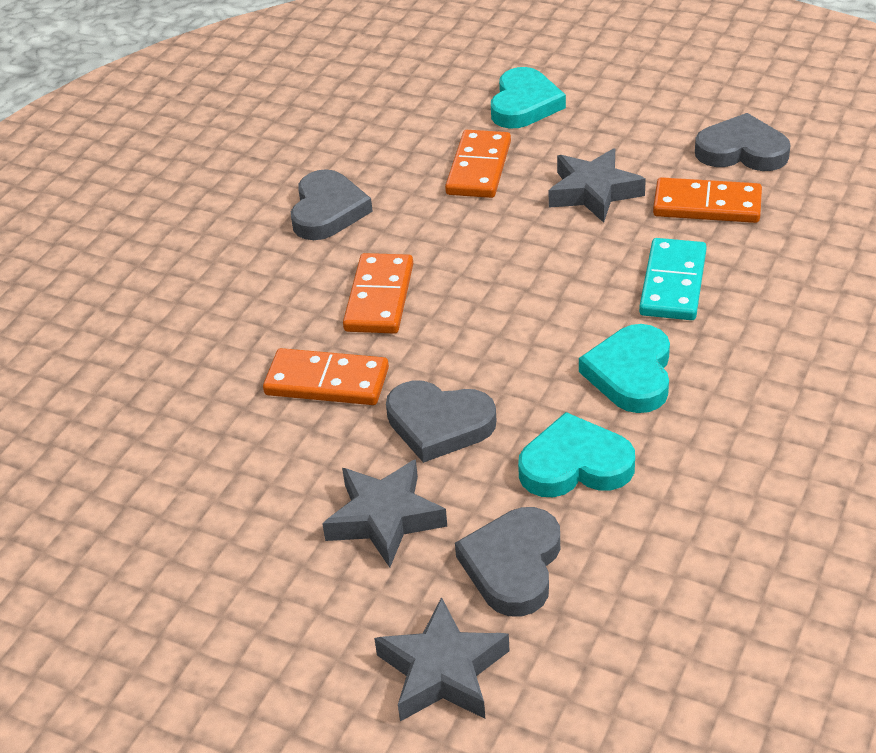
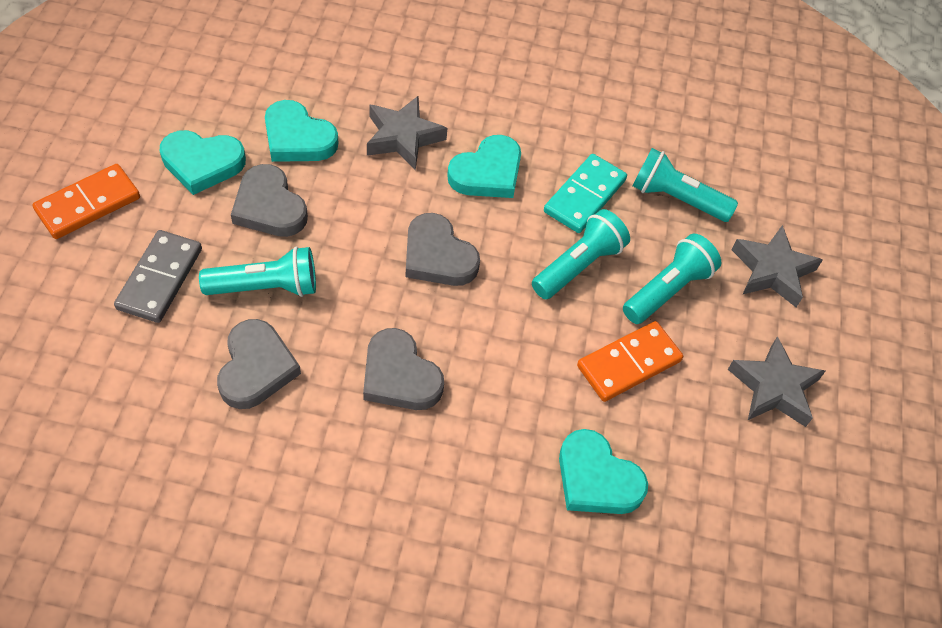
grey domino: 0 -> 1
orange domino: 4 -> 2
turquoise flashlight: 0 -> 4
turquoise heart: 3 -> 4

